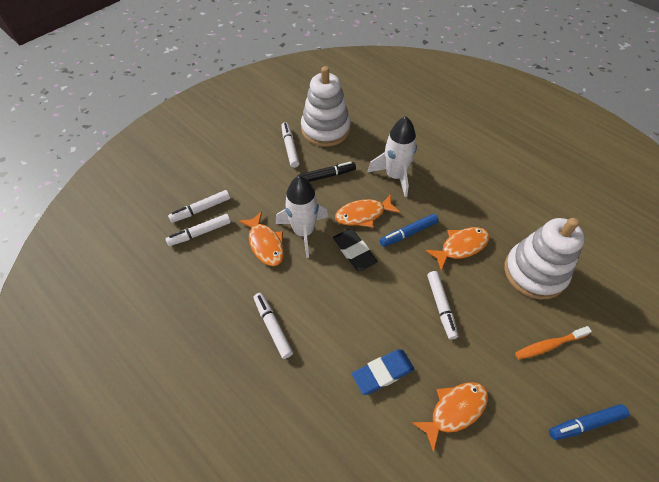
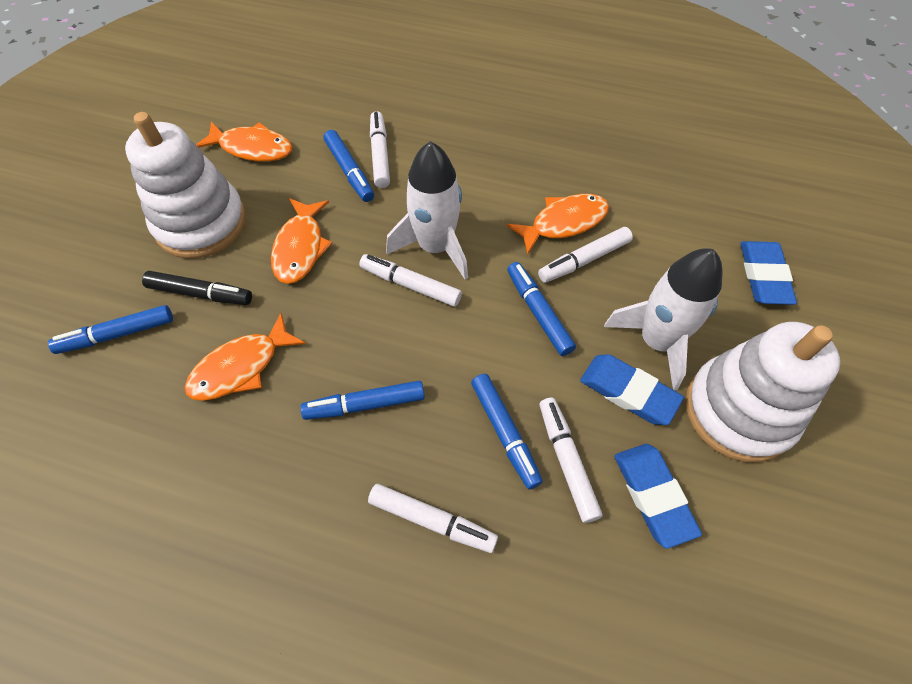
black eraser: 1 -> 0
blue eraser: 1 -> 3
blue marker: 2 -> 5
orange toothbrush: 1 -> 0

